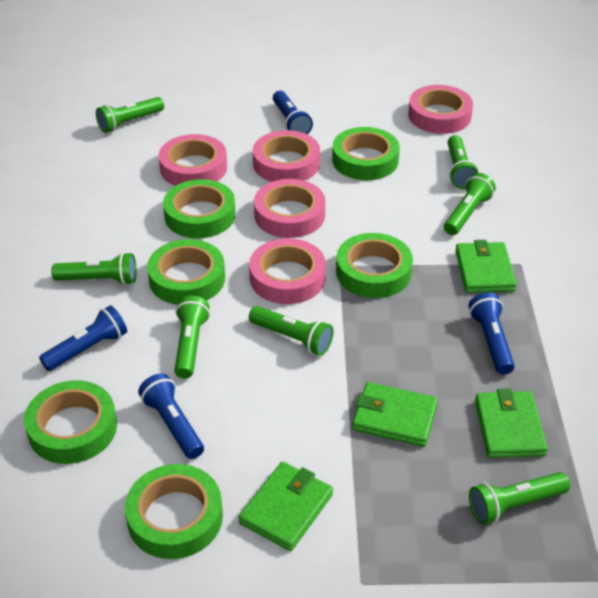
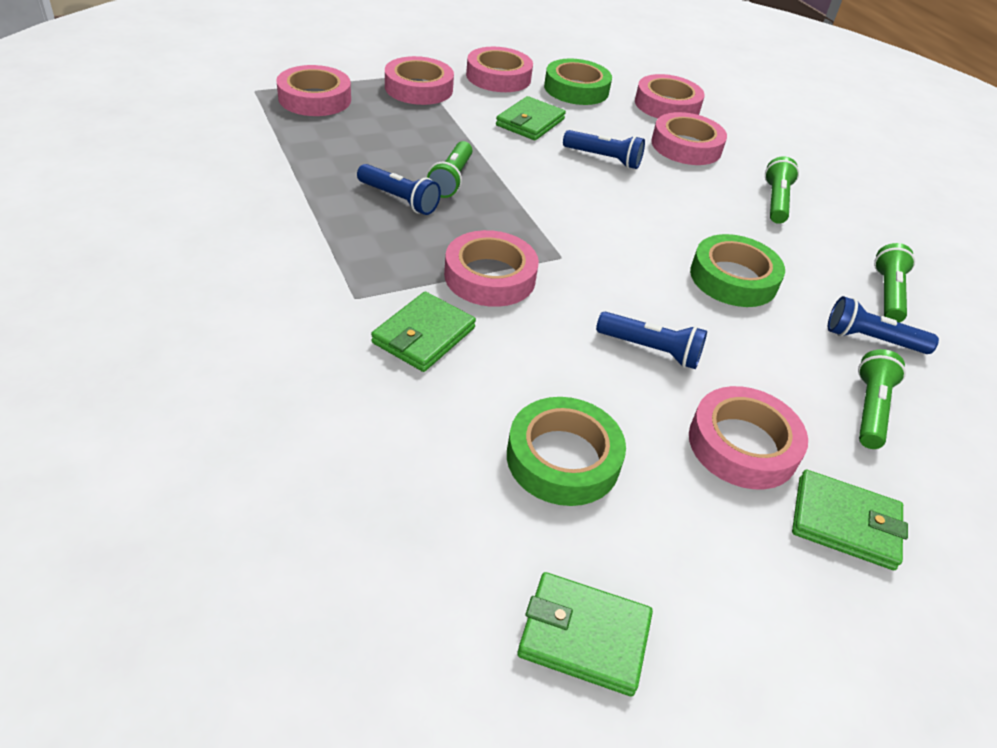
green flashlight: 7 -> 4
green tape: 6 -> 3
pink tape: 5 -> 7

